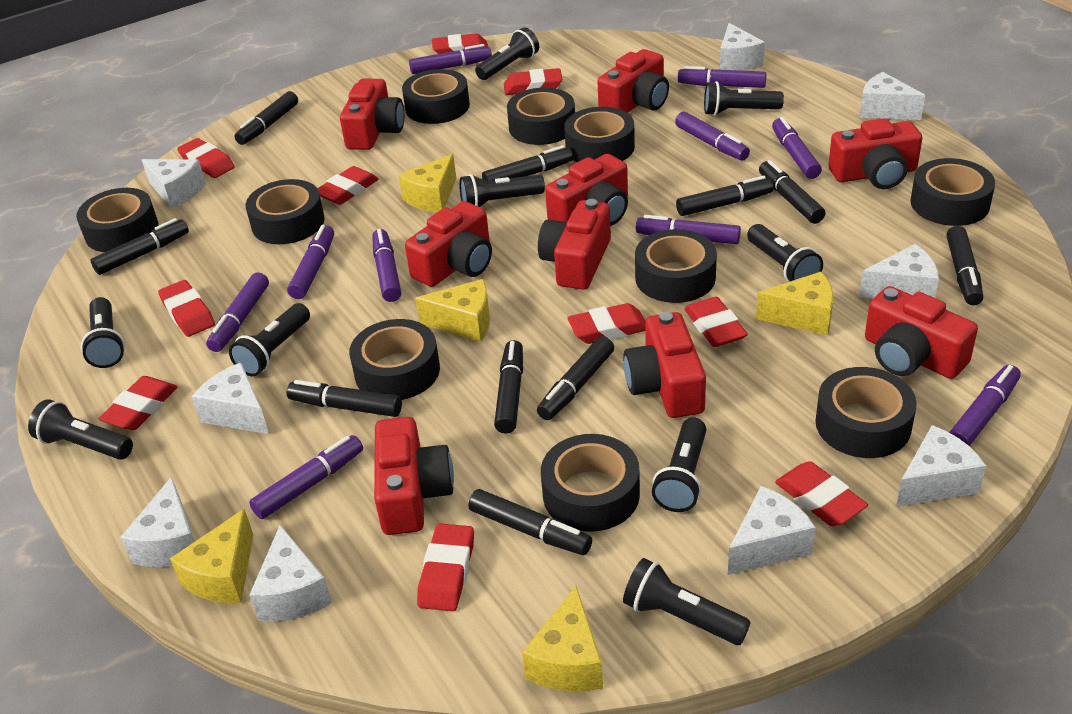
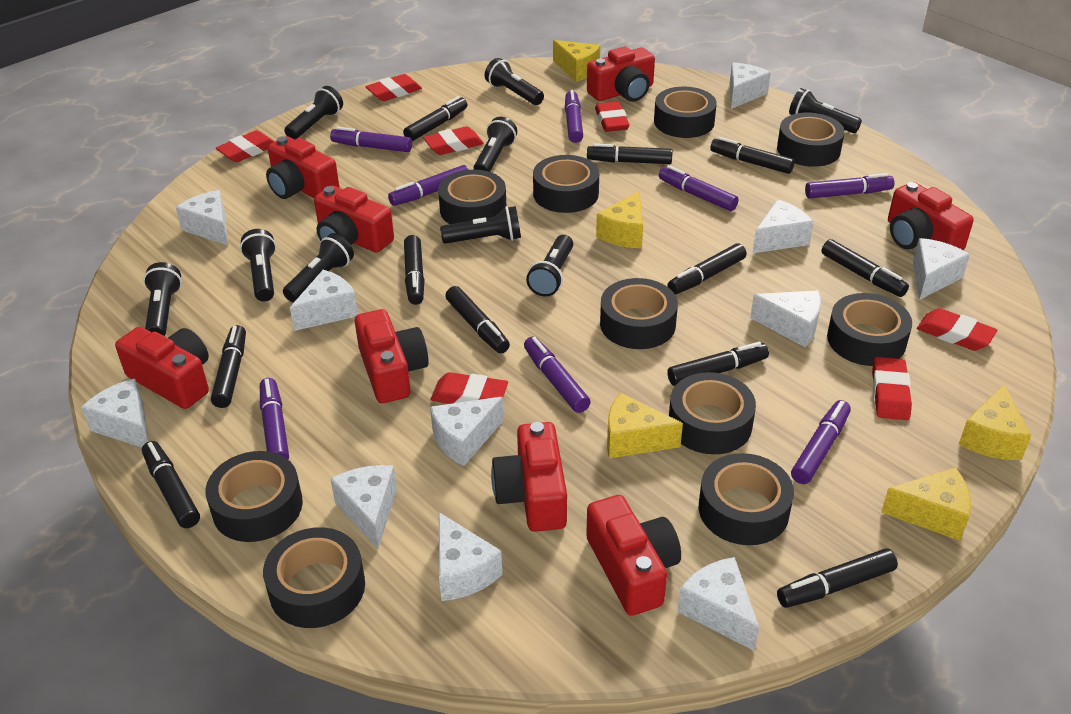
black marker: 10 -> 11
purple marker: 10 -> 8
red camera: 9 -> 8
red eraser: 10 -> 7
white cheese: 9 -> 11

